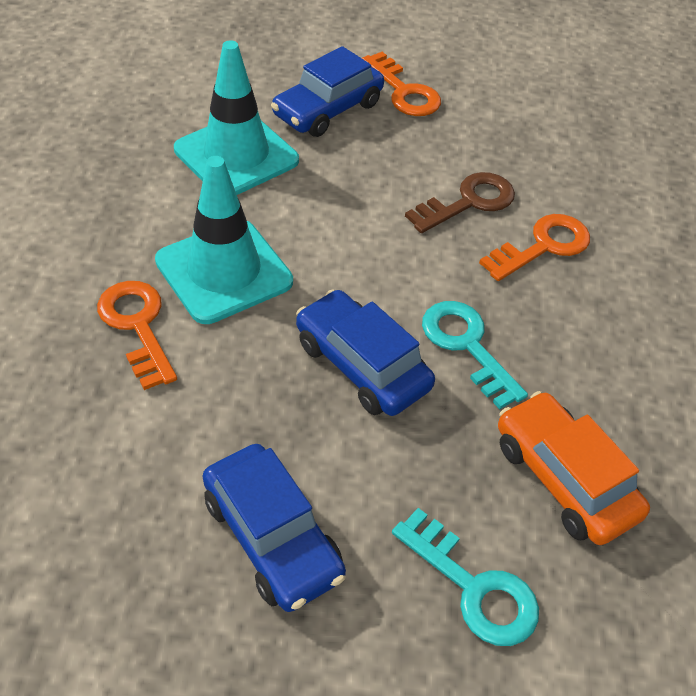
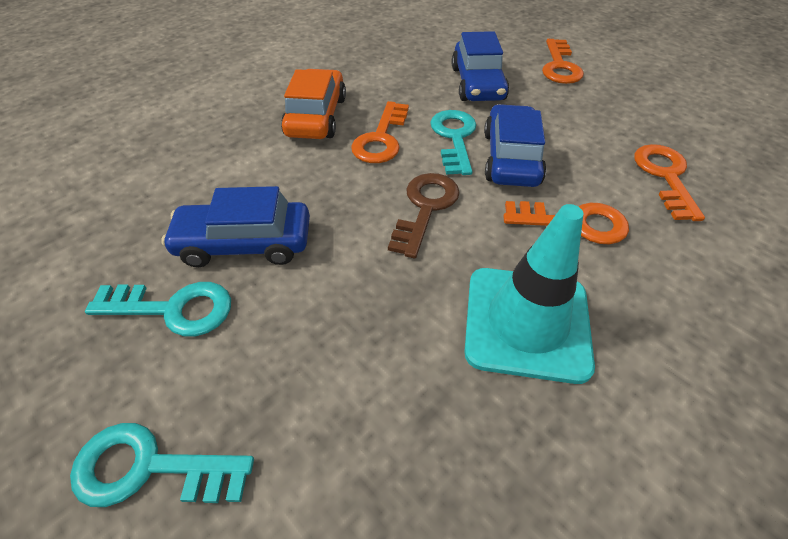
orange key: 3 -> 4
turquoise key: 2 -> 3
turquoise traffic cone: 2 -> 1

